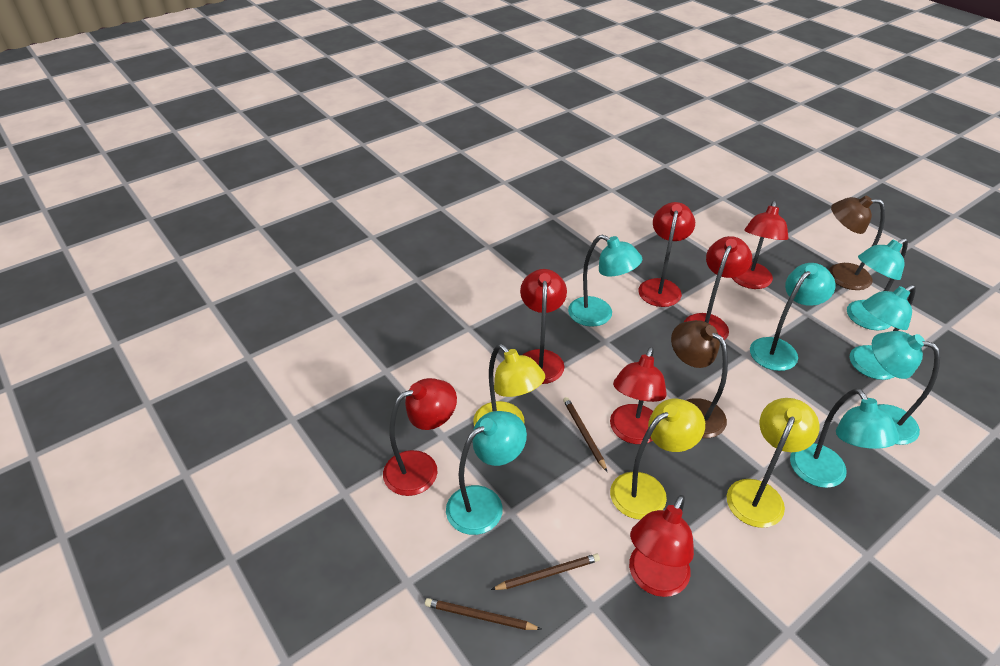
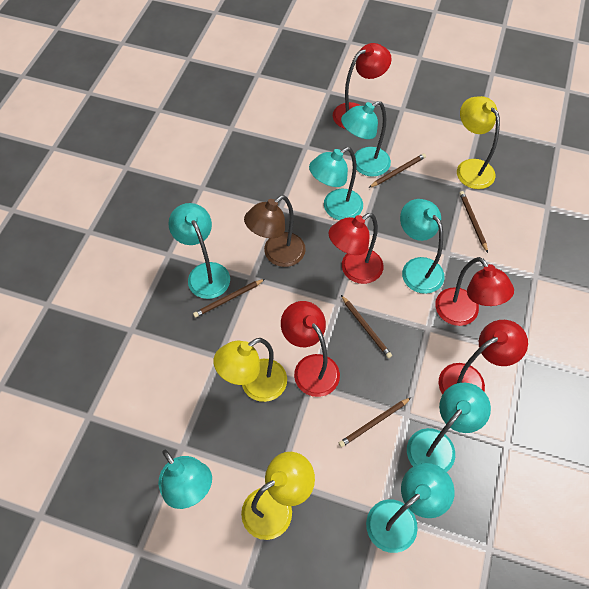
brown lamp: 2 -> 1
brown pencil: 3 -> 5
red lamp: 7 -> 5

